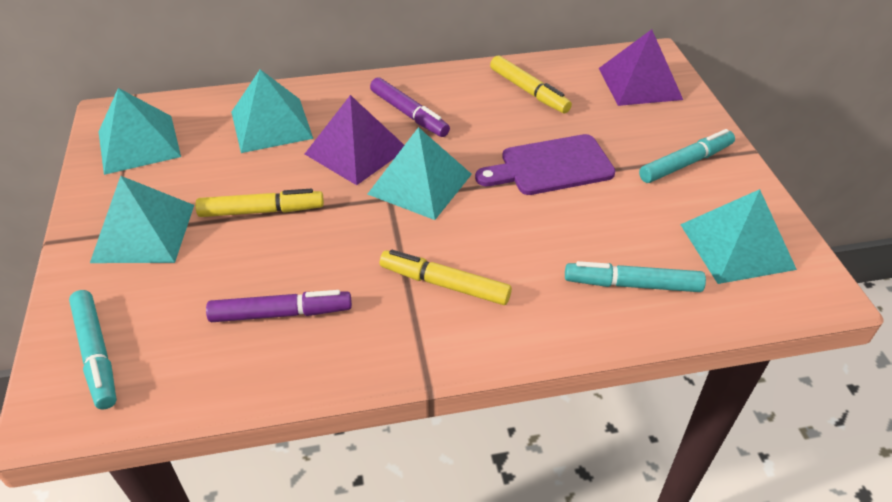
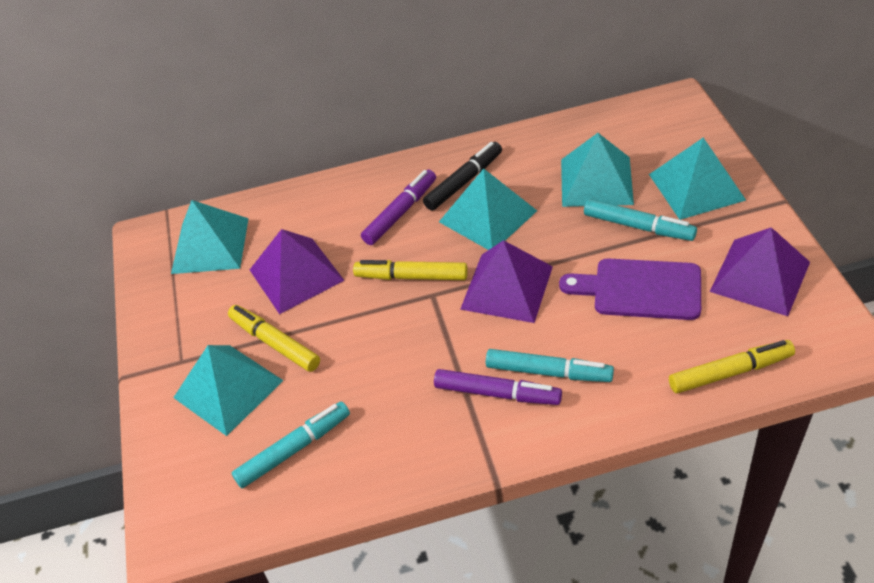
black marker: 0 -> 1
purple pyramid: 2 -> 3

